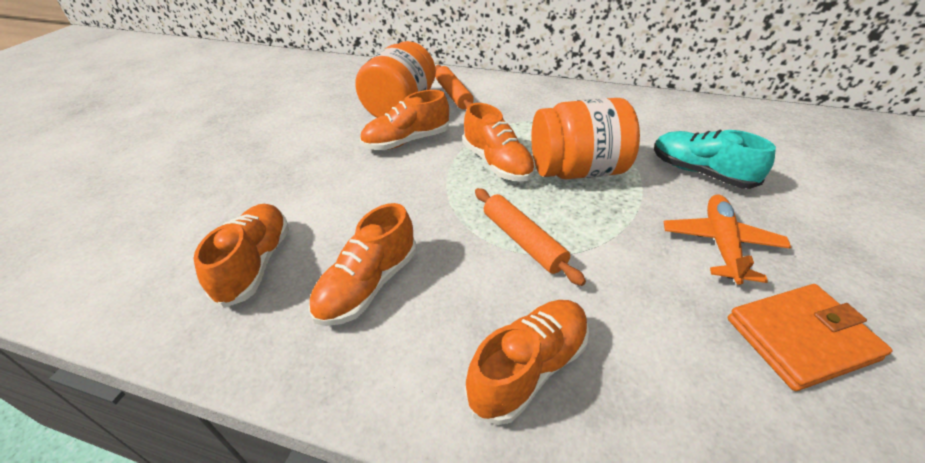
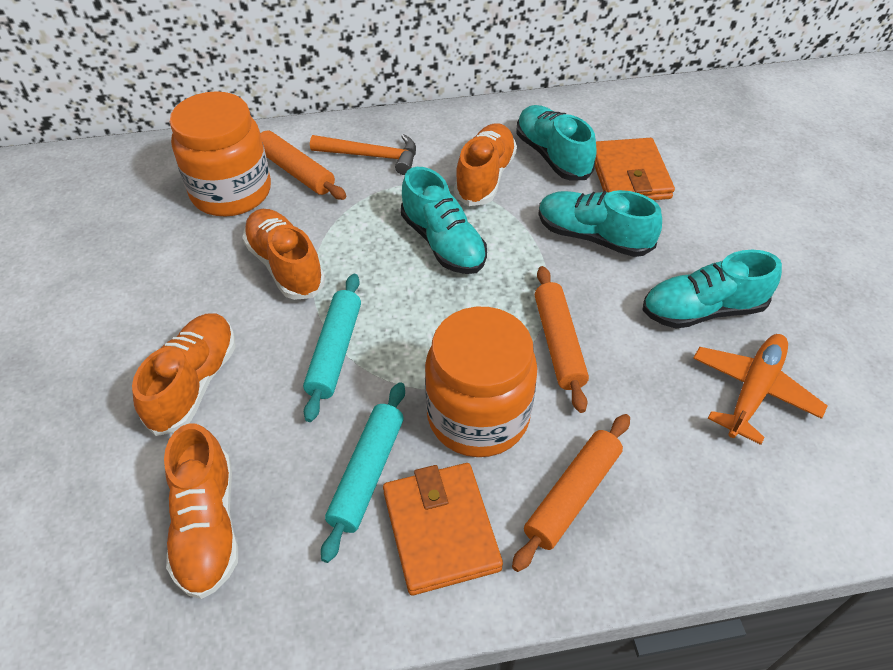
orange hammer: 0 -> 1
orange rolling pin: 2 -> 3
orange shoe: 5 -> 4
orange wallet: 1 -> 2
turquoise rolling pin: 0 -> 2
turquoise shoe: 1 -> 4

